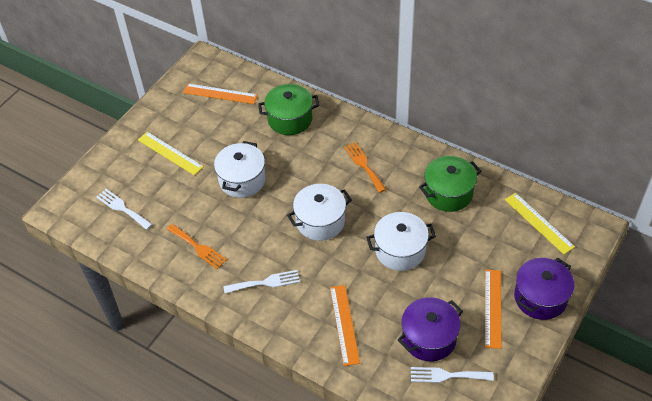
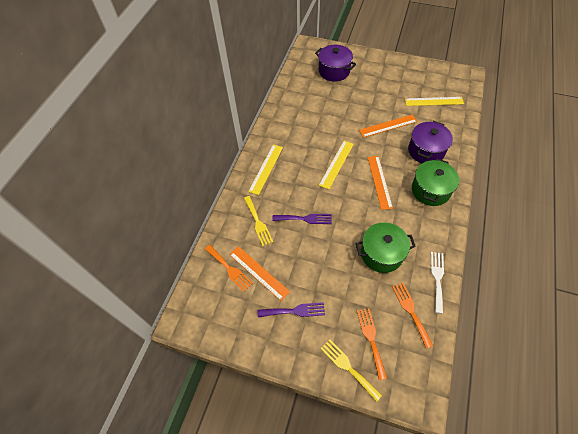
orange fork: 2 -> 3
purple fork: 0 -> 2
white fork: 3 -> 1
white pot: 3 -> 0
yellow fork: 0 -> 2
yellow ruler: 2 -> 3

